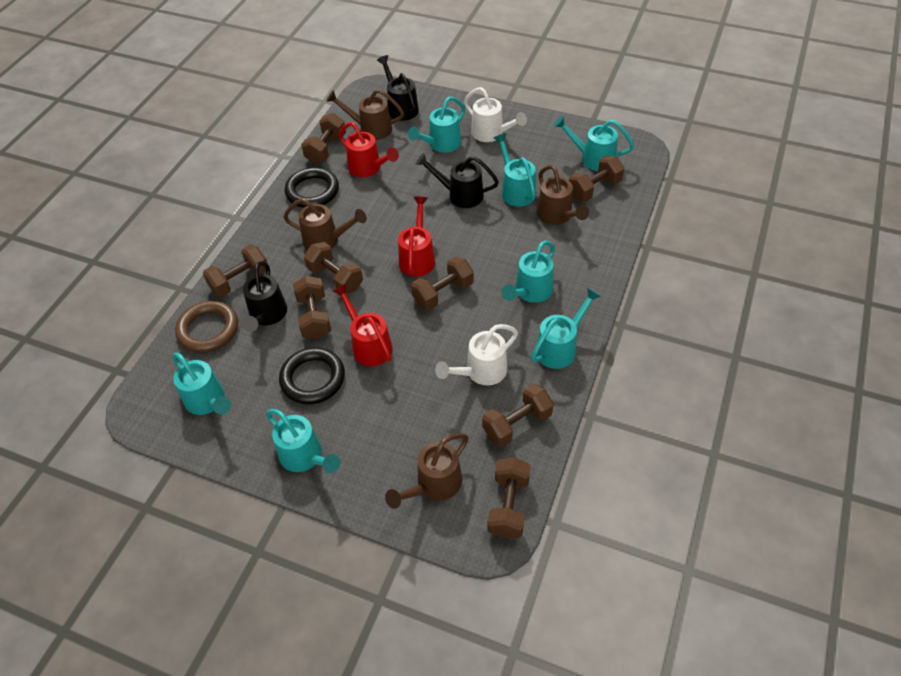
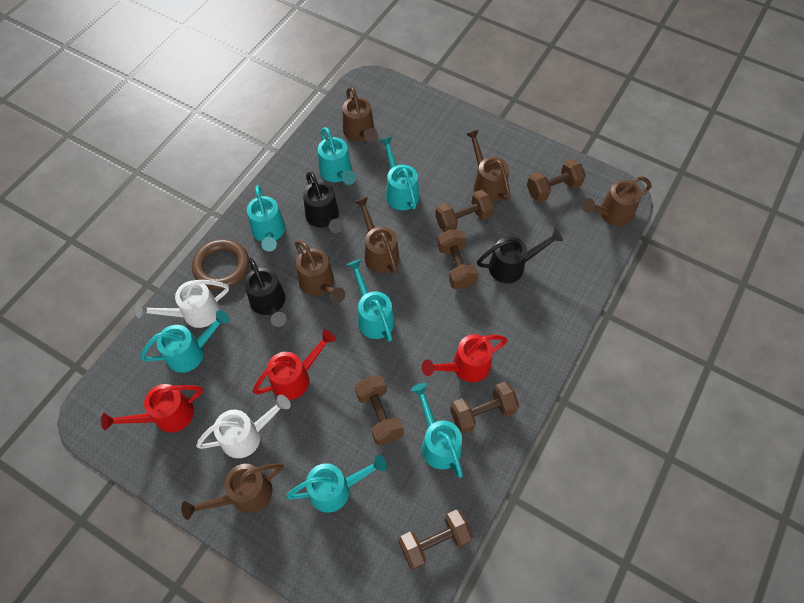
black ring: 2 -> 0
brown dumbbell: 8 -> 6
brown watering can: 4 -> 6

